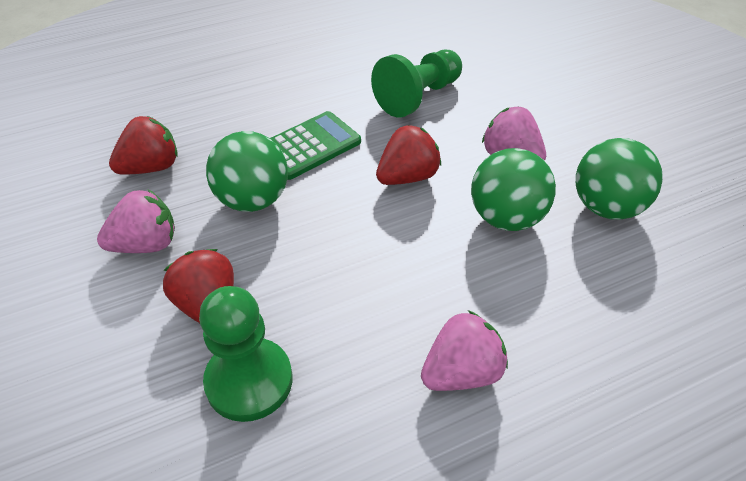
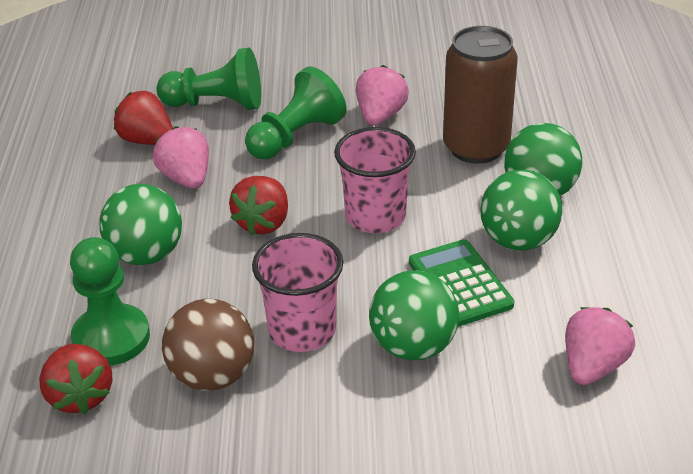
brown ball: 0 -> 1
brown can: 0 -> 1
green ball: 3 -> 4
green pawn: 2 -> 3
pink cup: 0 -> 2

